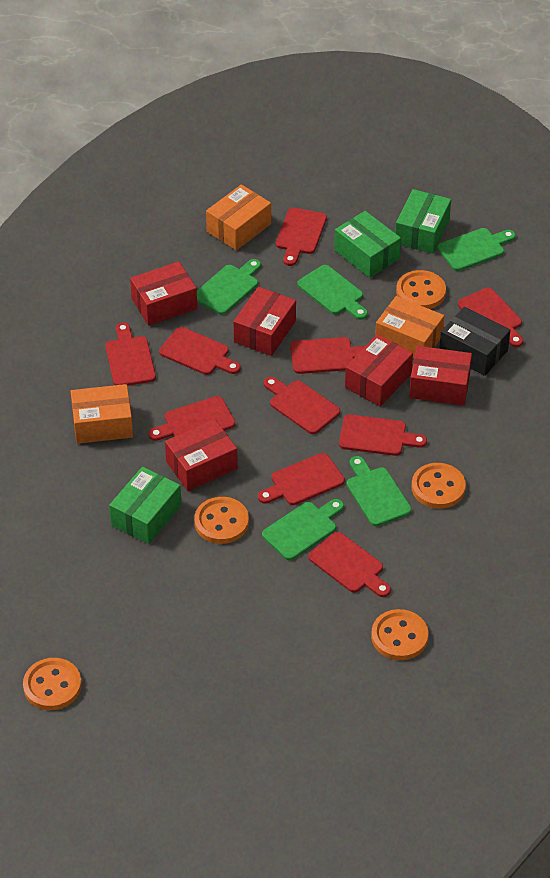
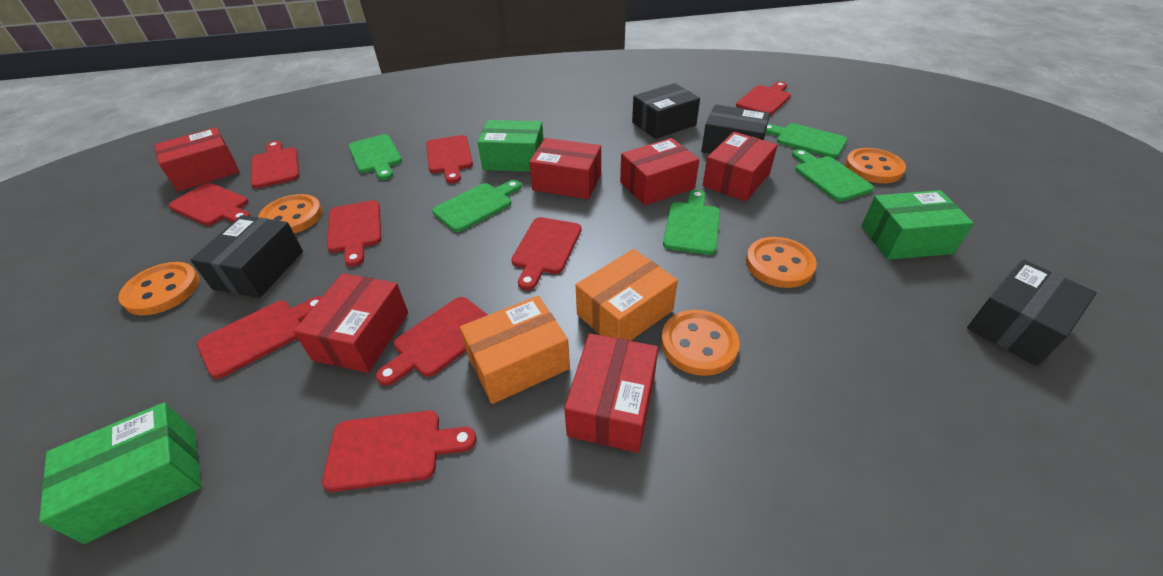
black box: 1 -> 4
orange box: 3 -> 2
red box: 5 -> 6
red cutting board: 10 -> 9

